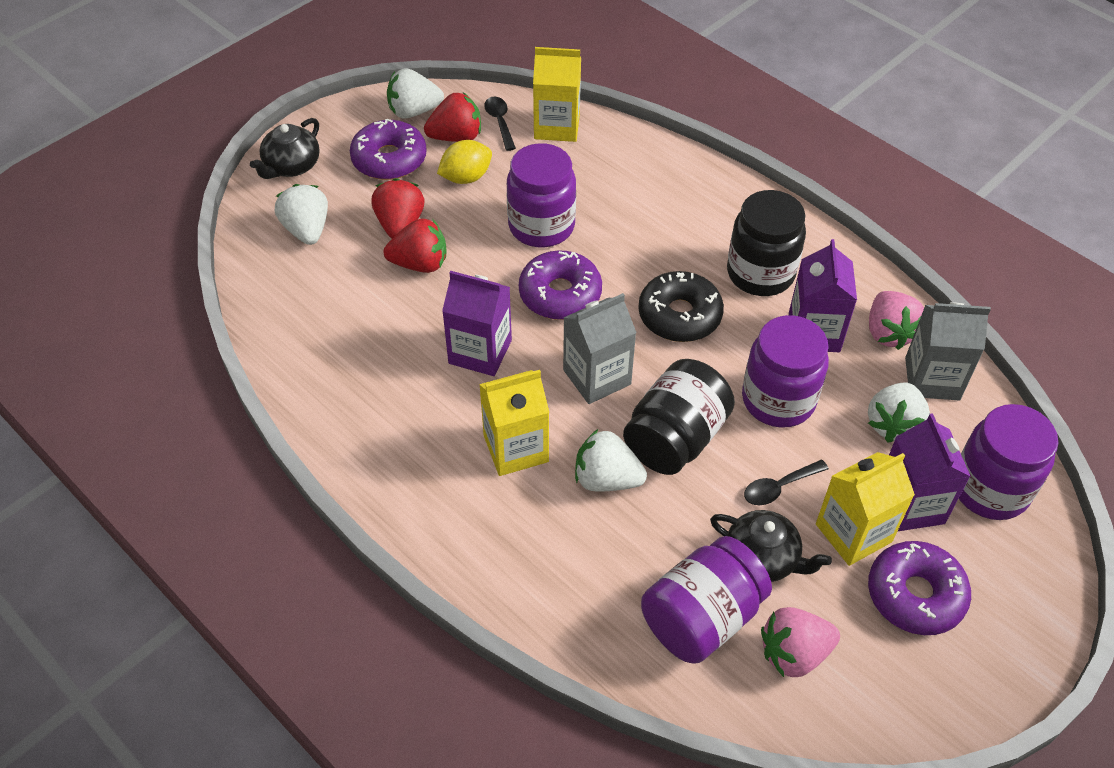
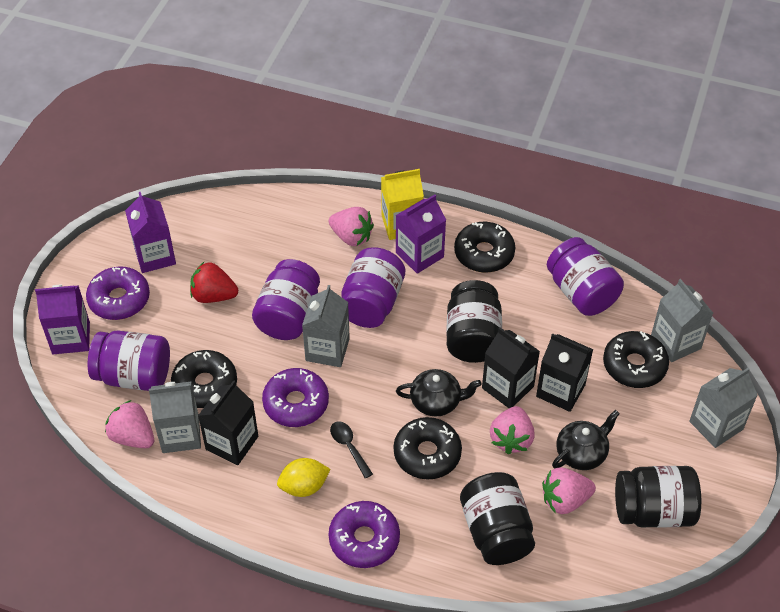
black carton: 0 -> 3
black donut: 1 -> 4
black jar: 2 -> 3
black spoon: 2 -> 1
grey carton: 2 -> 4
pink strawberry: 2 -> 4
red strawberry: 3 -> 1
white strawberry: 4 -> 0
yellow carton: 3 -> 1

